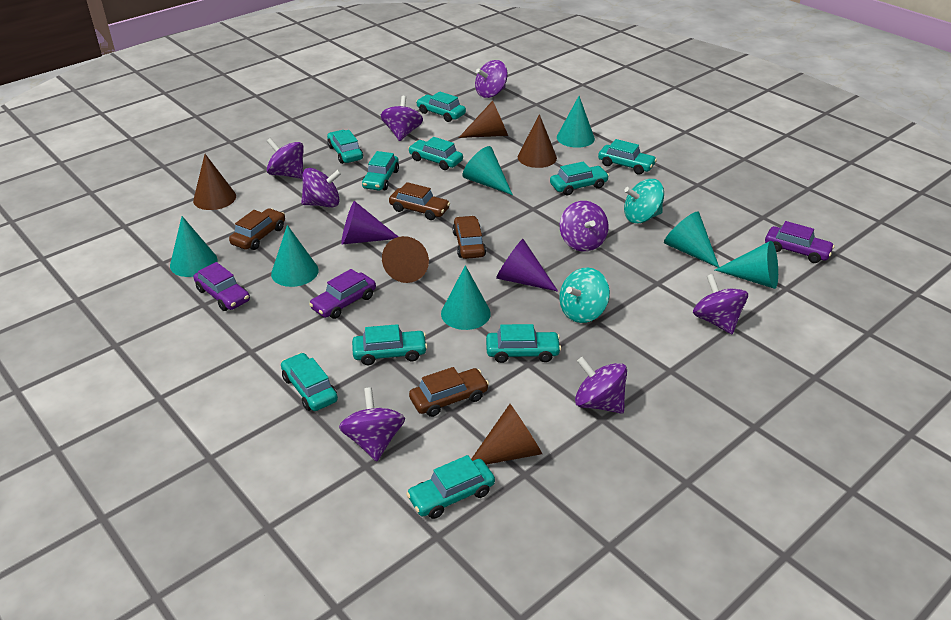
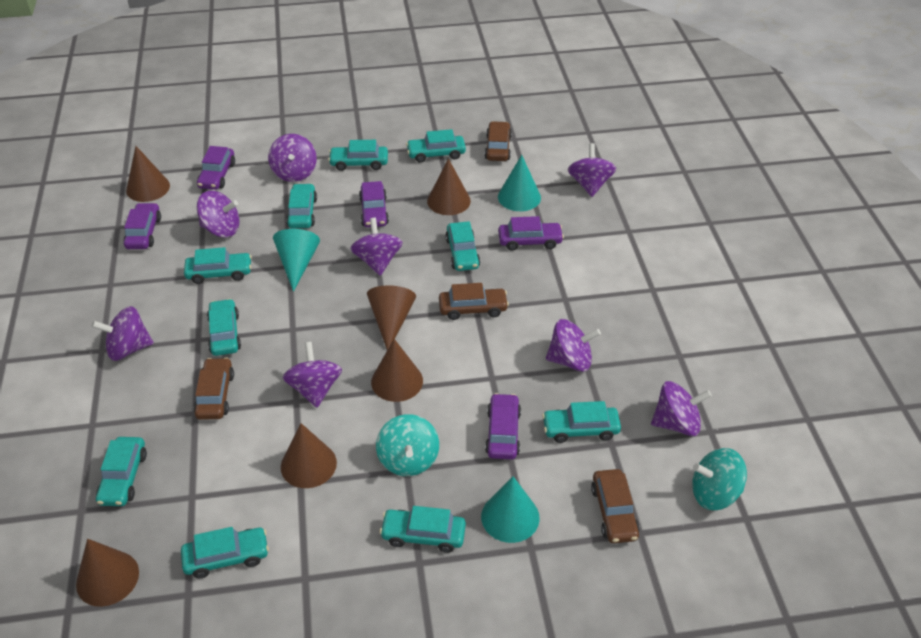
brown cone: 5 -> 6
purple car: 3 -> 5
purple cone: 2 -> 0
turquoise cone: 7 -> 3

